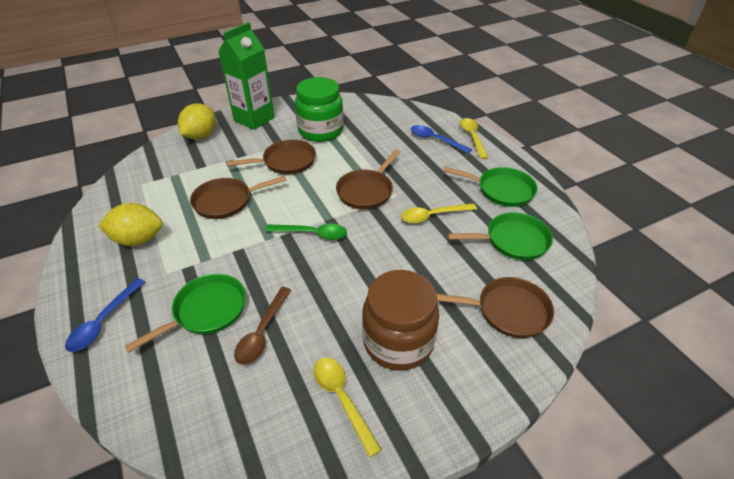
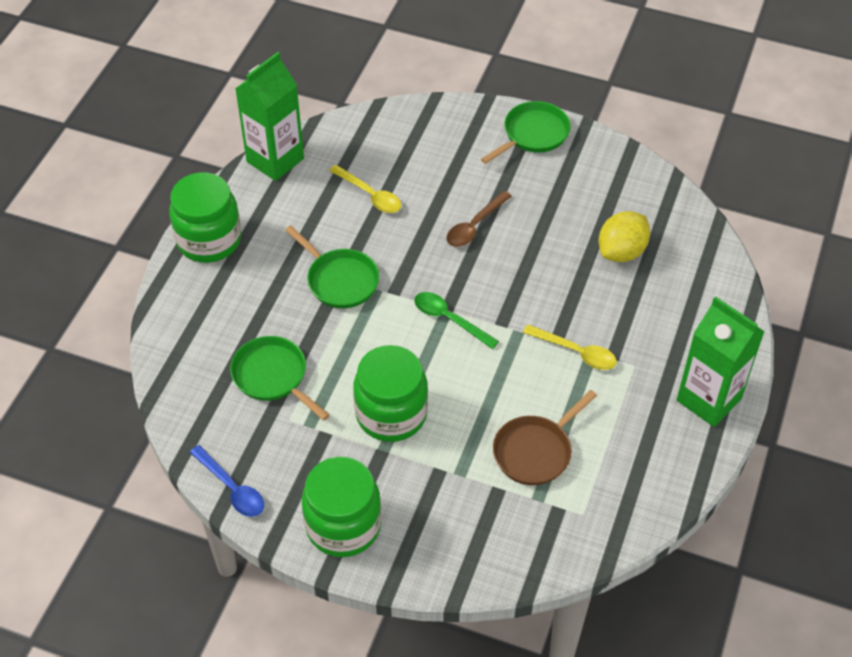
blue spoon: 2 -> 1
brown jar: 1 -> 0
brown pan: 4 -> 1
green carton: 1 -> 2
green jar: 1 -> 3
yellow lemon: 2 -> 1
yellow spoon: 3 -> 2

